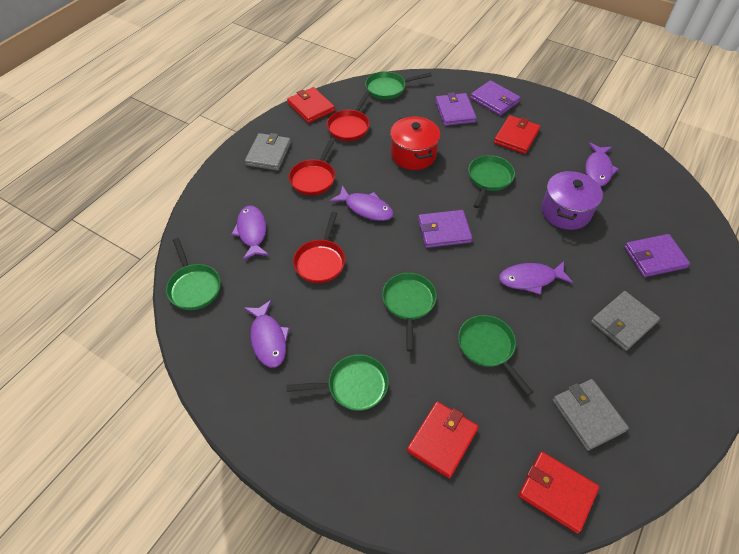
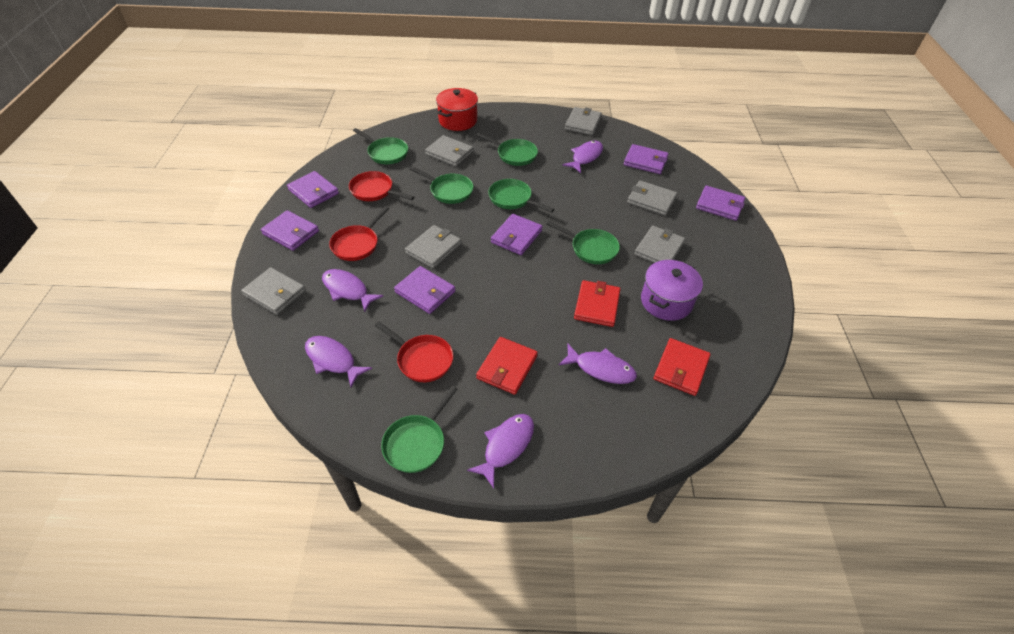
grey wallet: 3 -> 6
purple wallet: 4 -> 6
red wallet: 4 -> 3

